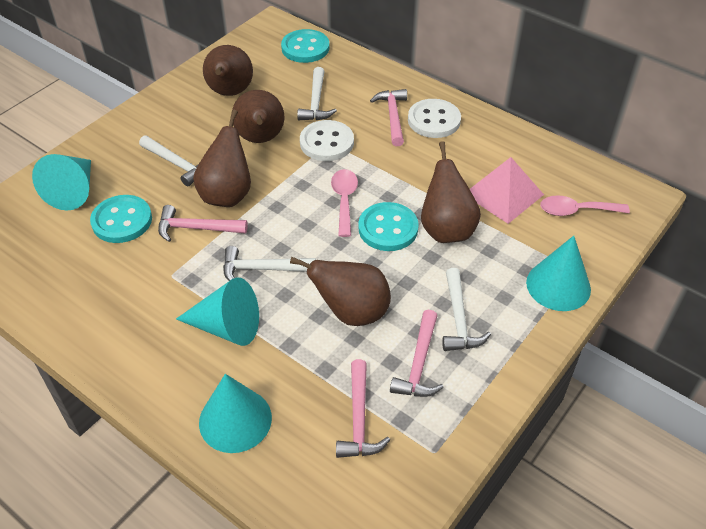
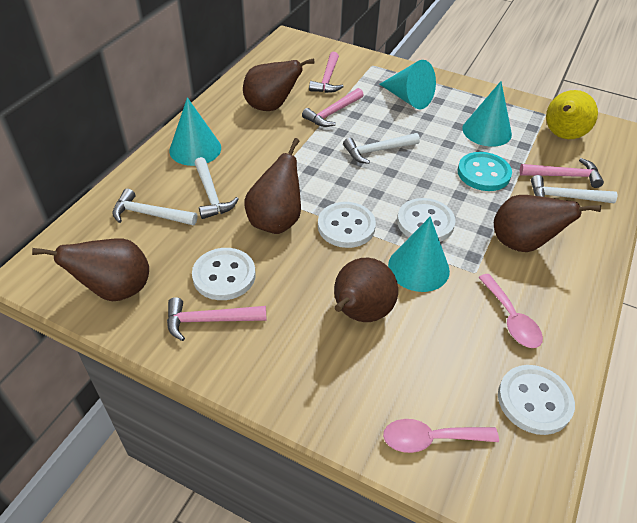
pink pyramid: 1 -> 0
turquoise button: 3 -> 1
white button: 2 -> 4
yellow pear: 0 -> 1

